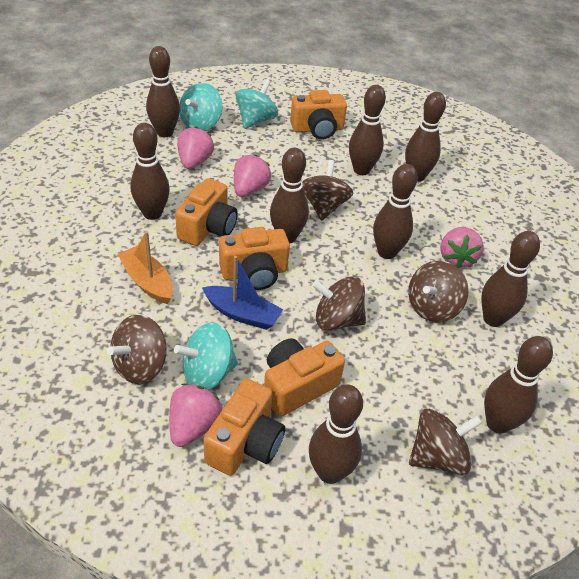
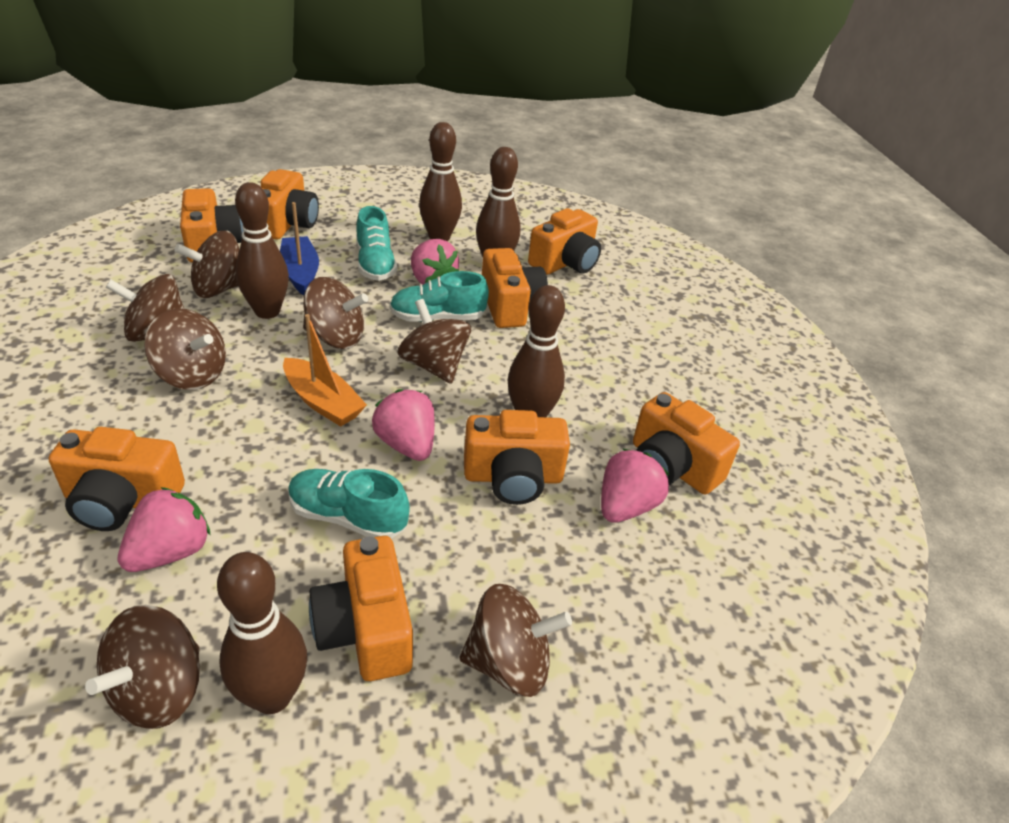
brown bowling pin: 9 -> 5
brown spinning top: 5 -> 7
orange camera: 5 -> 8
turquoise shoe: 0 -> 3
turquoise spinning top: 3 -> 0

